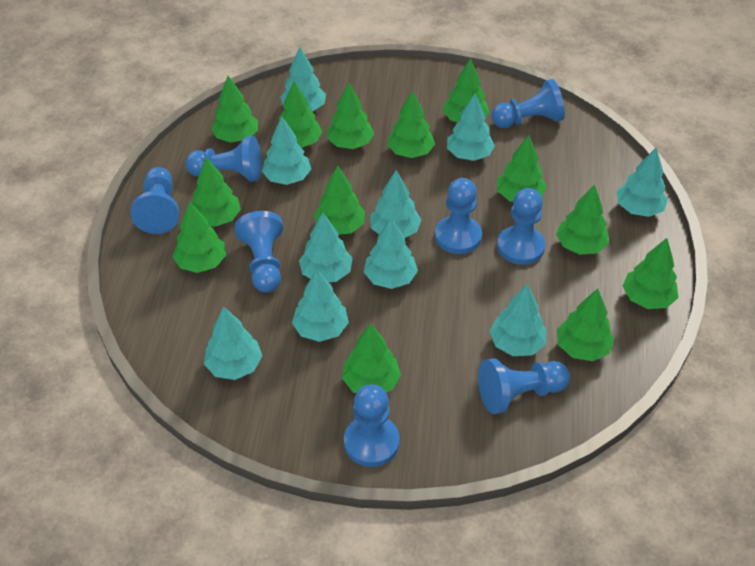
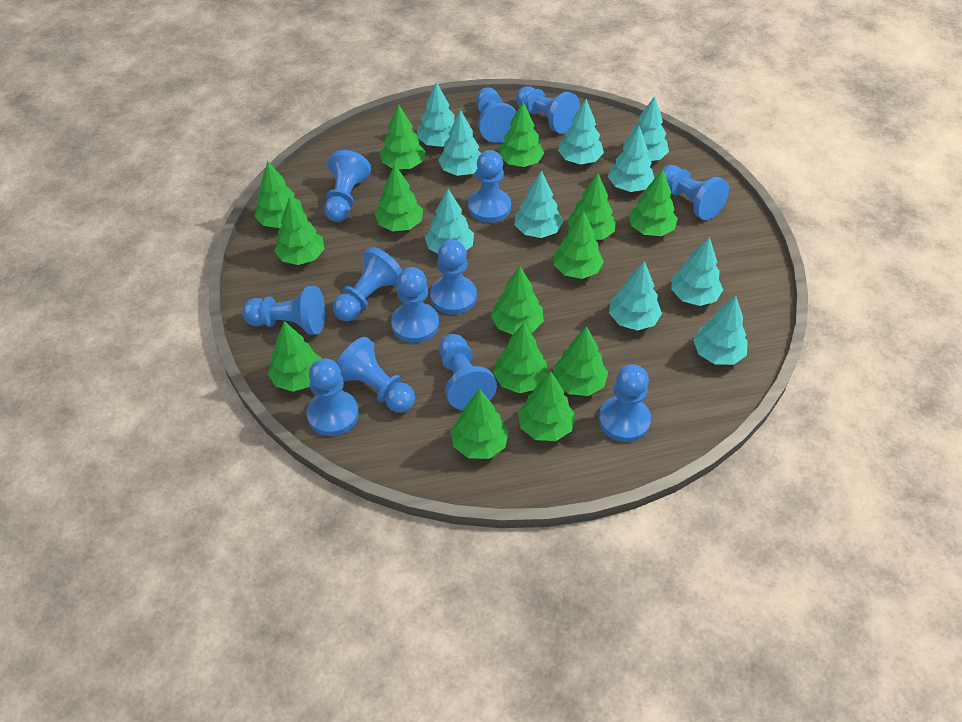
blue pawn: 8 -> 13
green tree: 13 -> 14

